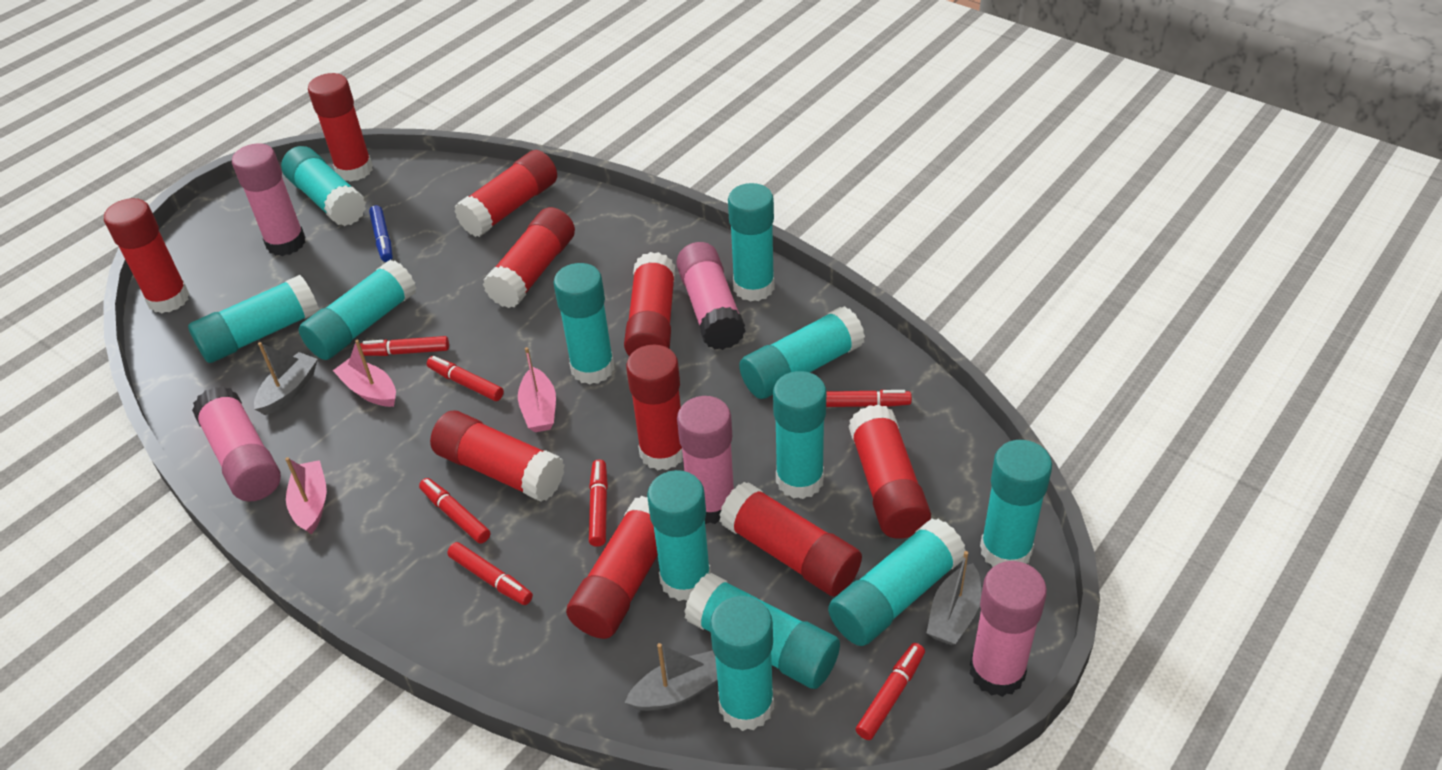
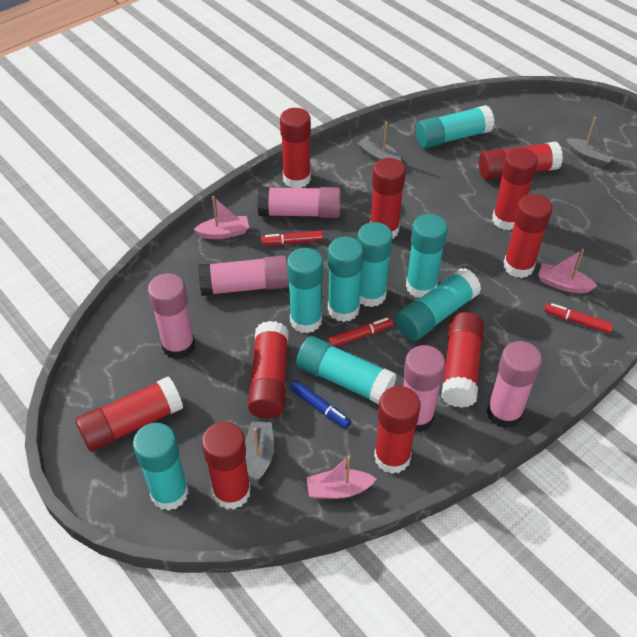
red marker: 7 -> 3
turquoise glue stick: 12 -> 8

